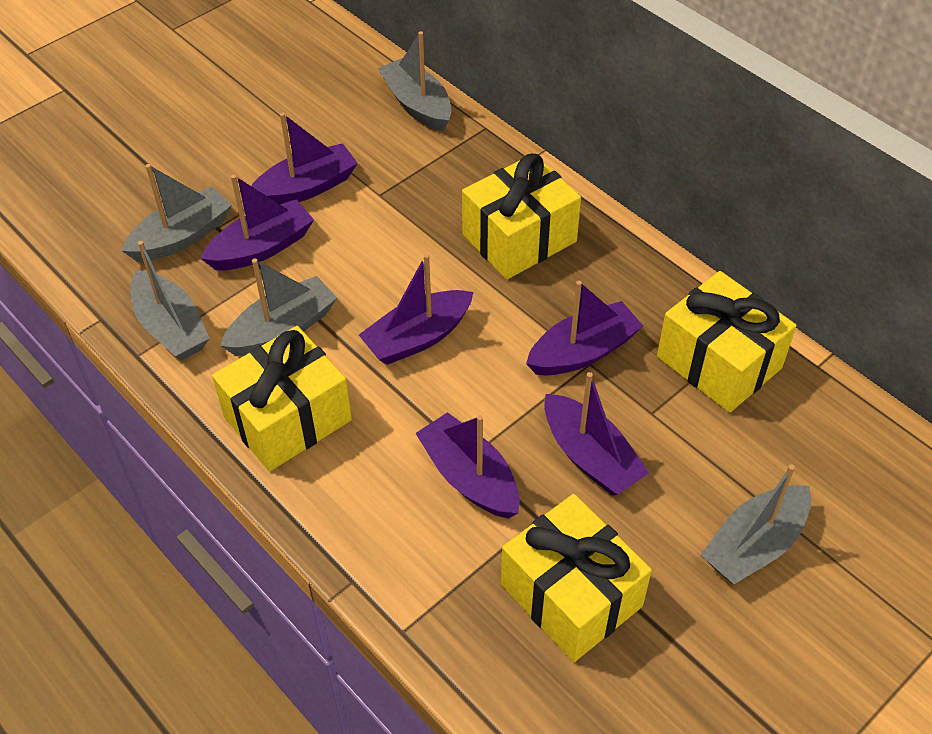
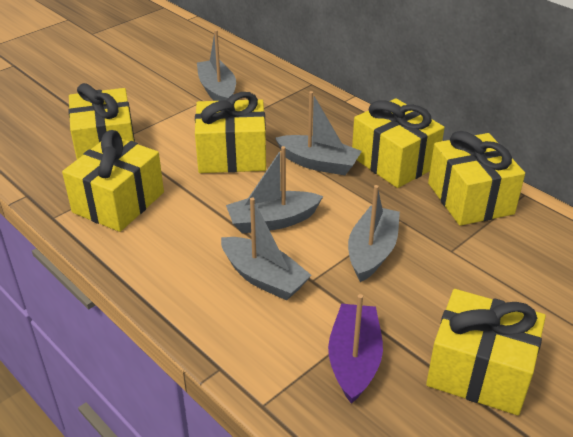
purple boat: 6 -> 1
yellow gift: 4 -> 6

